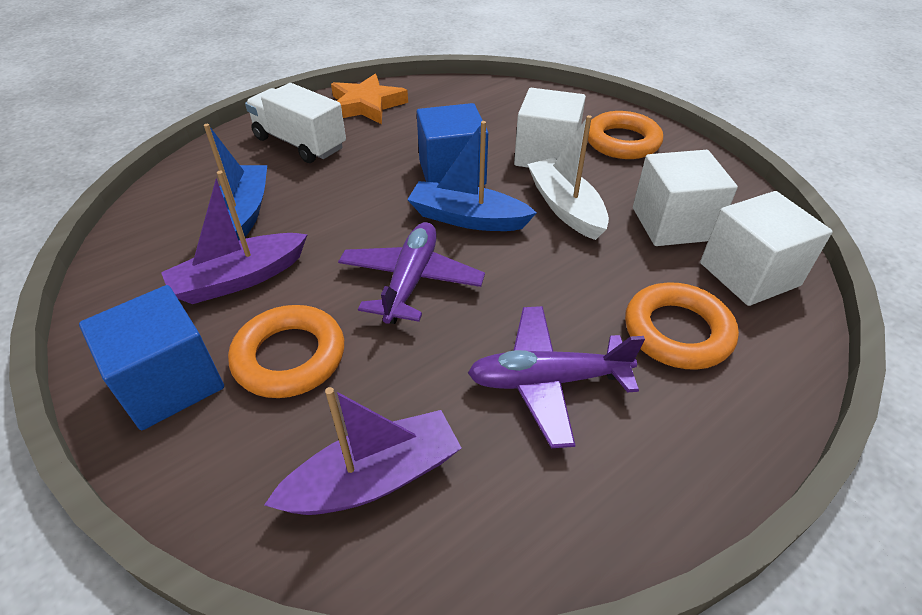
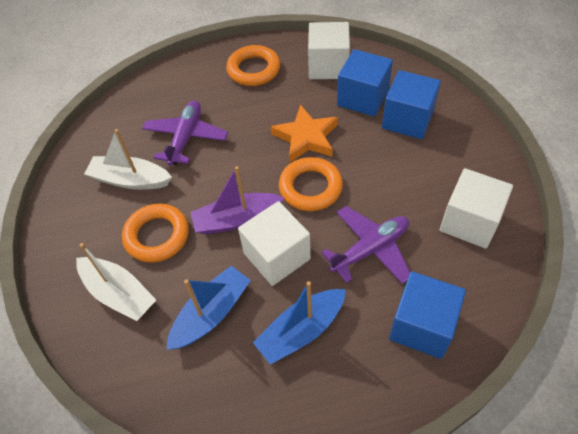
blue cube: 2 -> 3
purple boat: 2 -> 1
white boat: 1 -> 2
white truck: 1 -> 0

